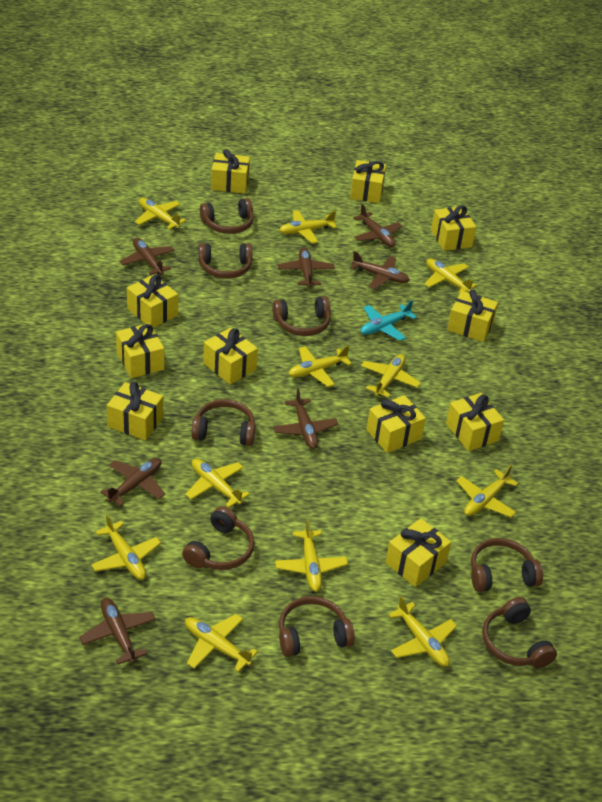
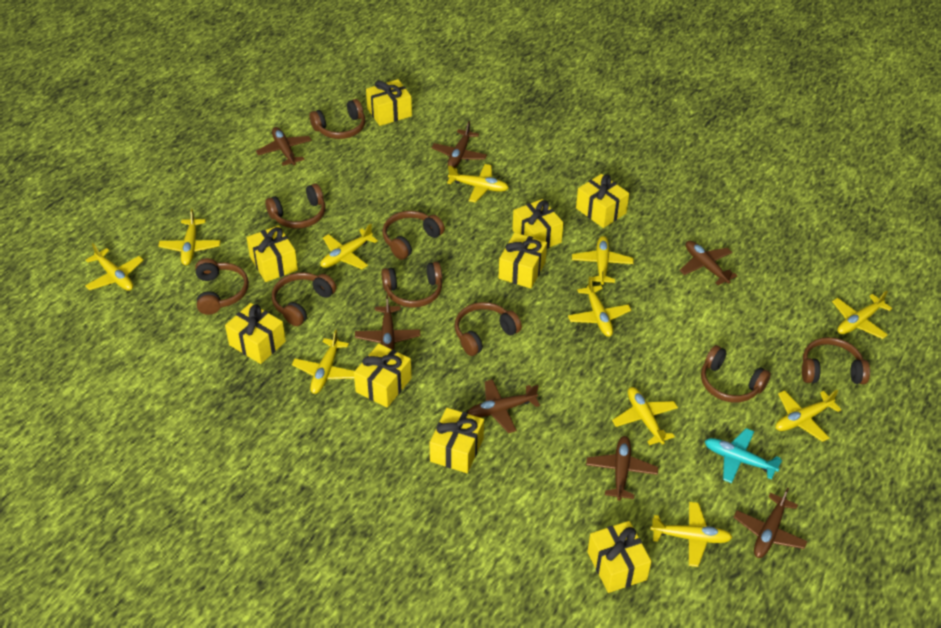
brown headphones: 8 -> 9
yellow gift: 11 -> 9

